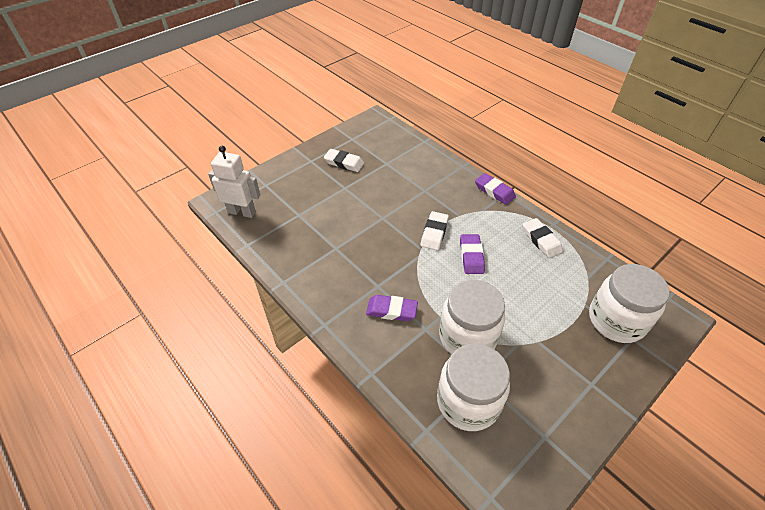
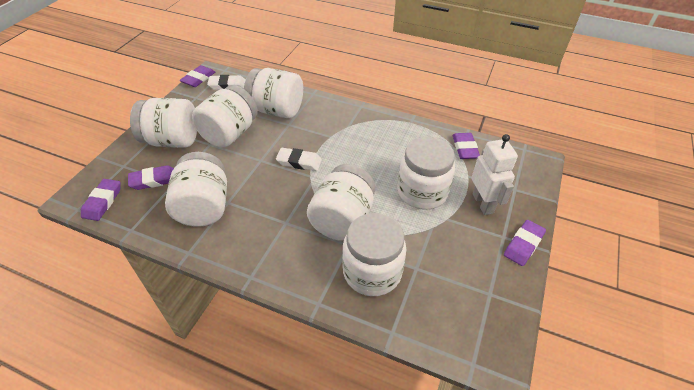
purple eraser: 3 -> 5
white eraser: 3 -> 2
white jar: 3 -> 7

